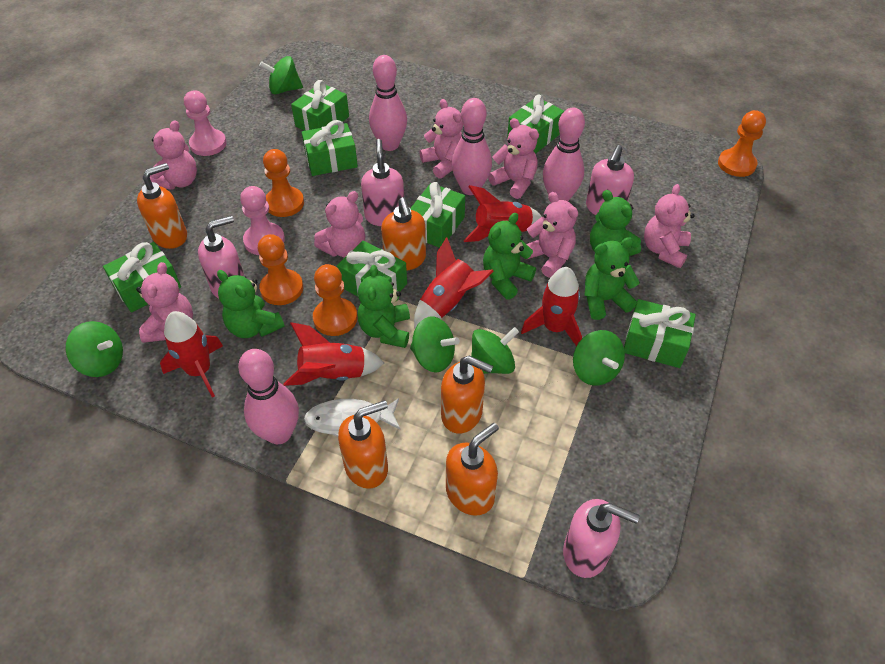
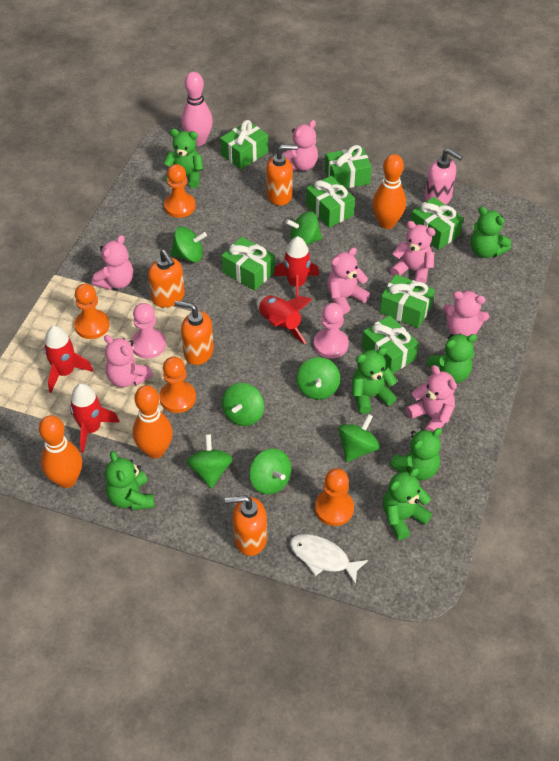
green spinning top: 5 -> 7
green teddy bear: 5 -> 7
orange bowling pin: 0 -> 3
orange soap dispenser: 5 -> 4
pink bowling pin: 4 -> 1
pink soap dispenser: 4 -> 1
red rocket: 5 -> 4

